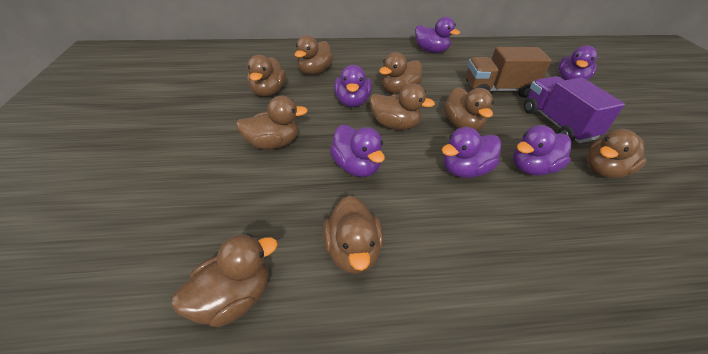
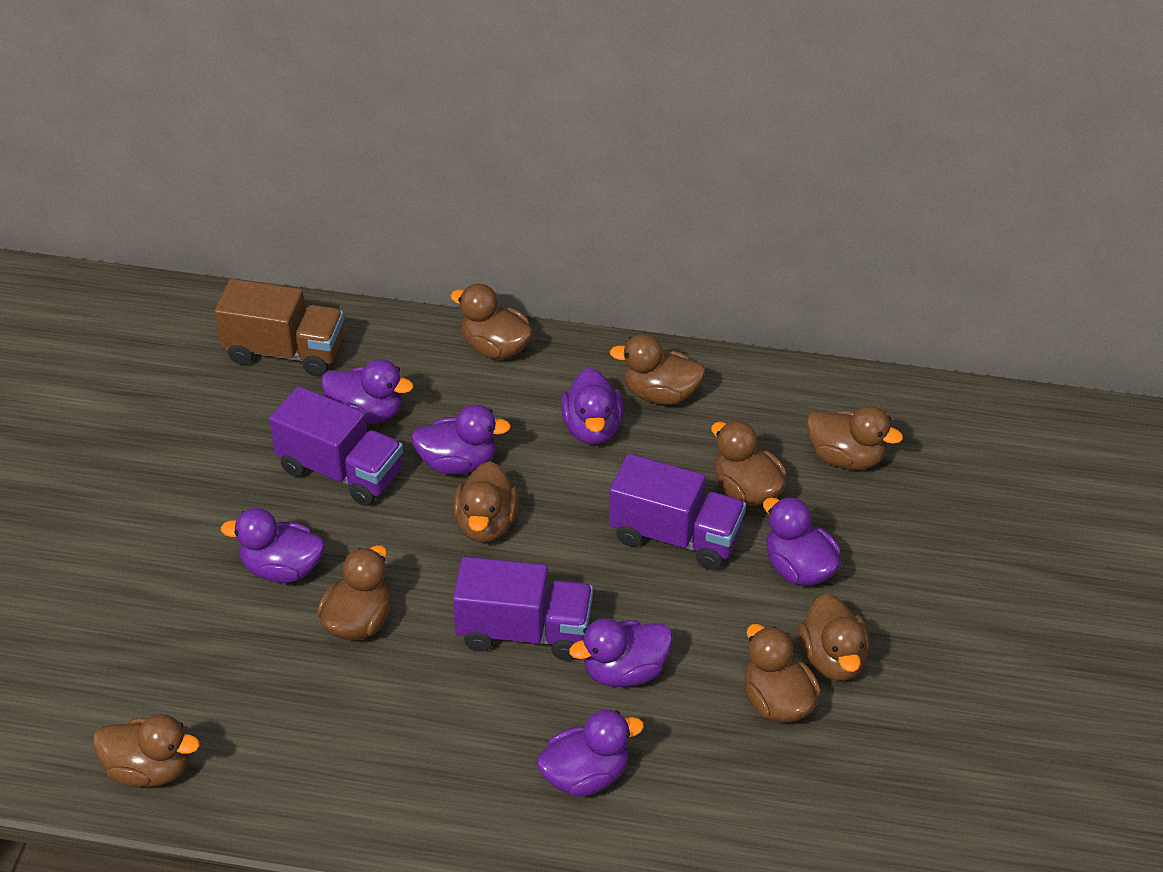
purple duck: 6 -> 7
purple truck: 1 -> 3

